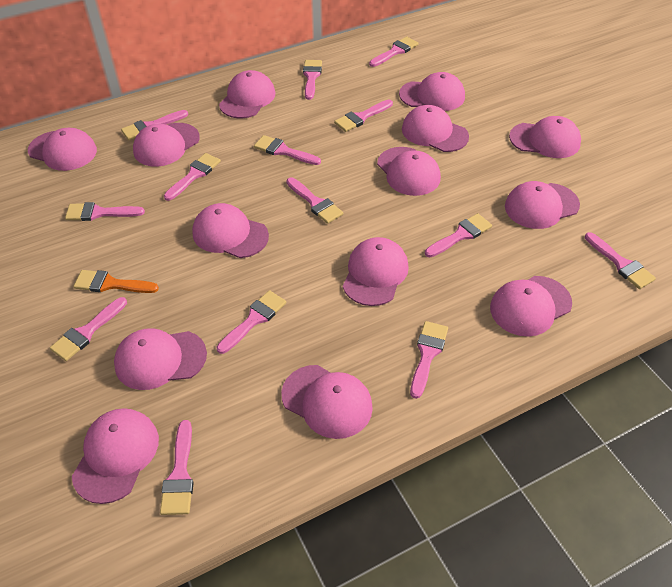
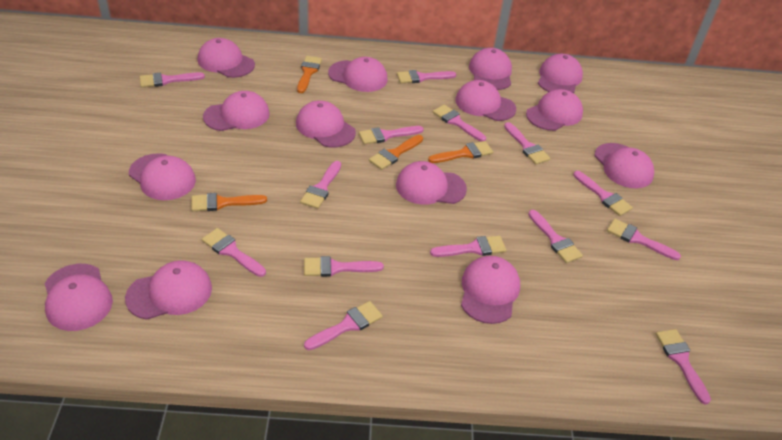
orange brush: 1 -> 4

